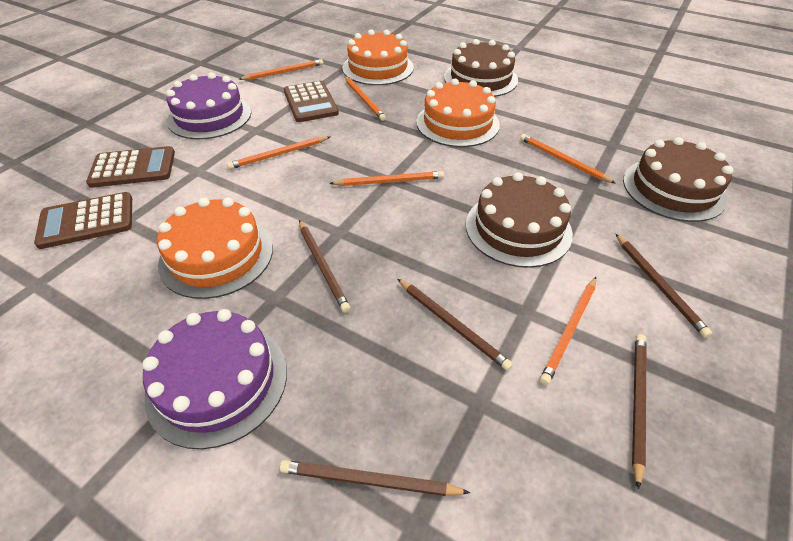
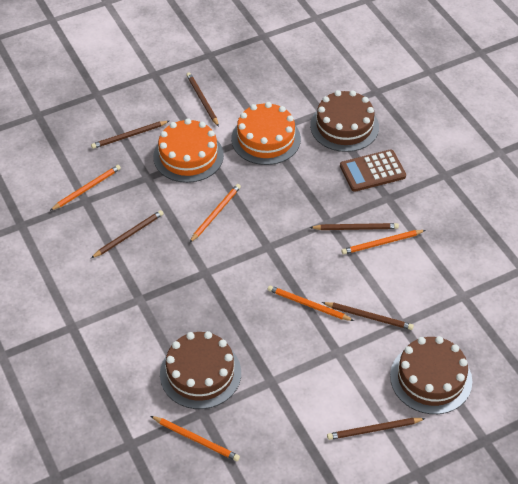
brown calculator: 3 -> 1
brown pencil: 5 -> 6
orange cake: 3 -> 2
orange pencil: 6 -> 5
purple cake: 2 -> 0

